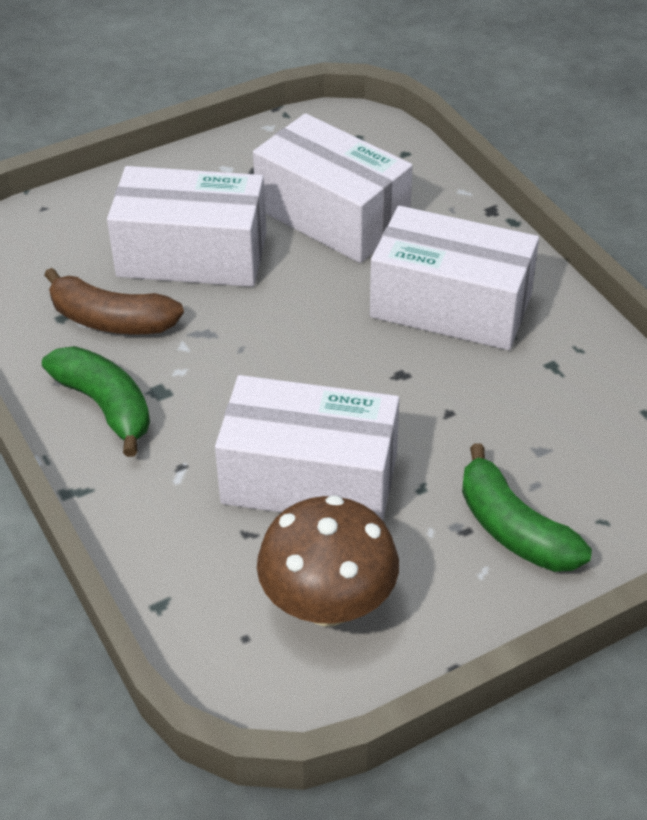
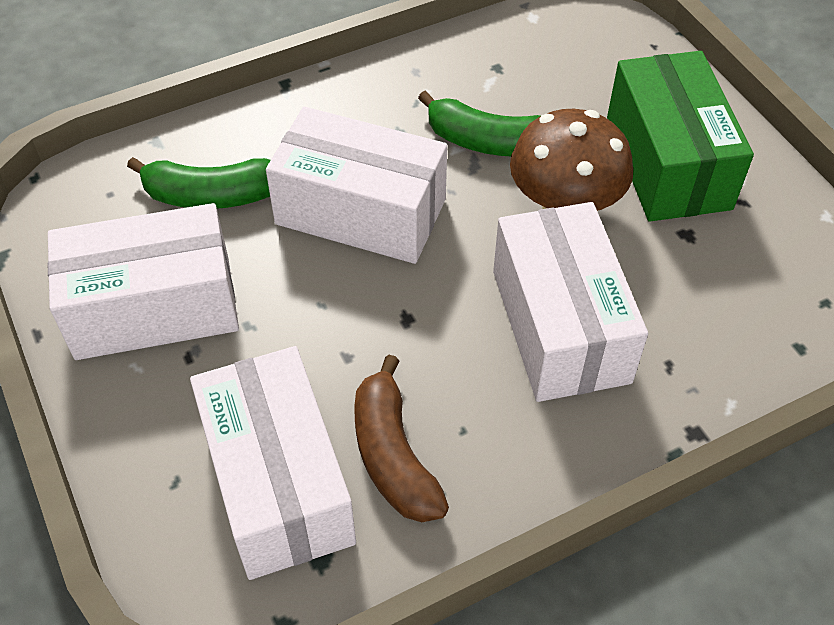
green box: 0 -> 1

